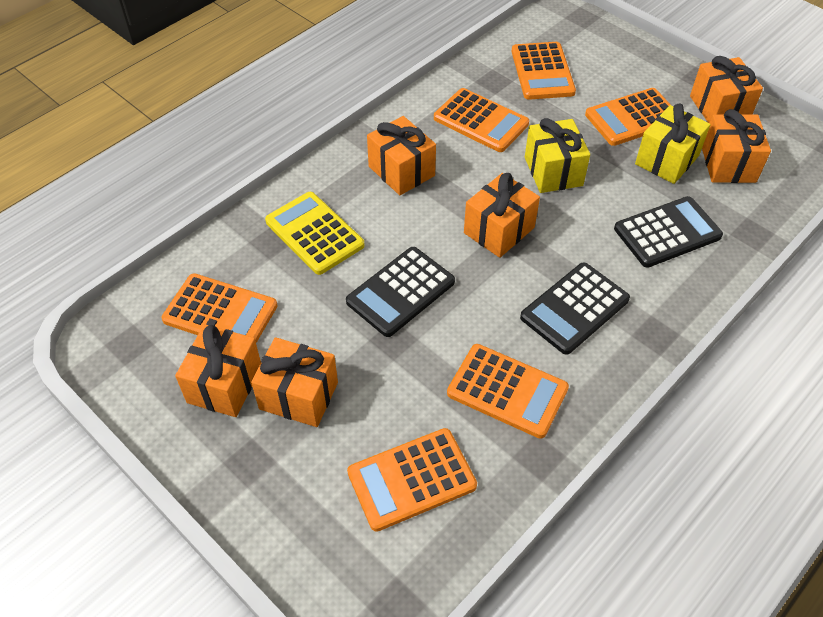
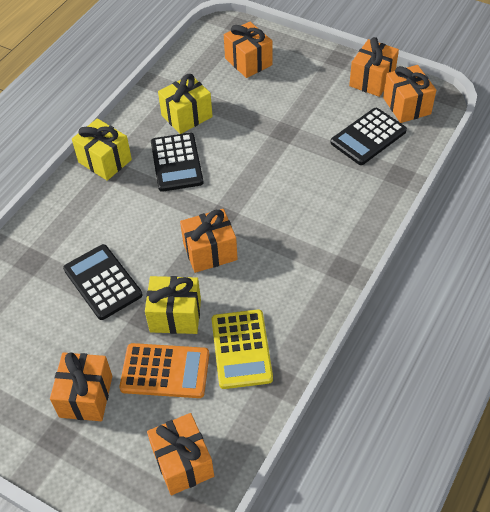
orange calculator: 6 -> 1
yellow gift: 2 -> 3

